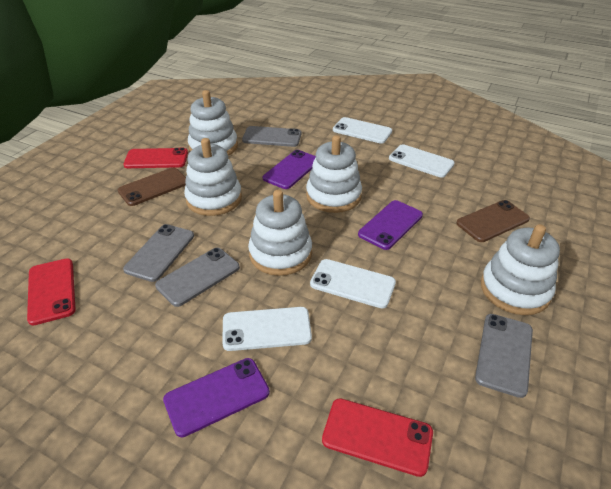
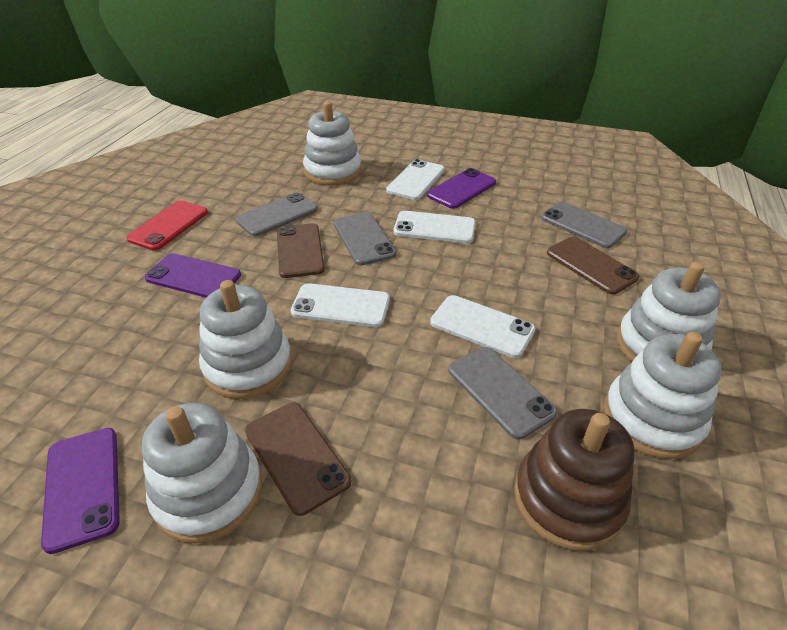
brown phone: 2 -> 3
brown stacking toy: 0 -> 1
red phone: 3 -> 1

